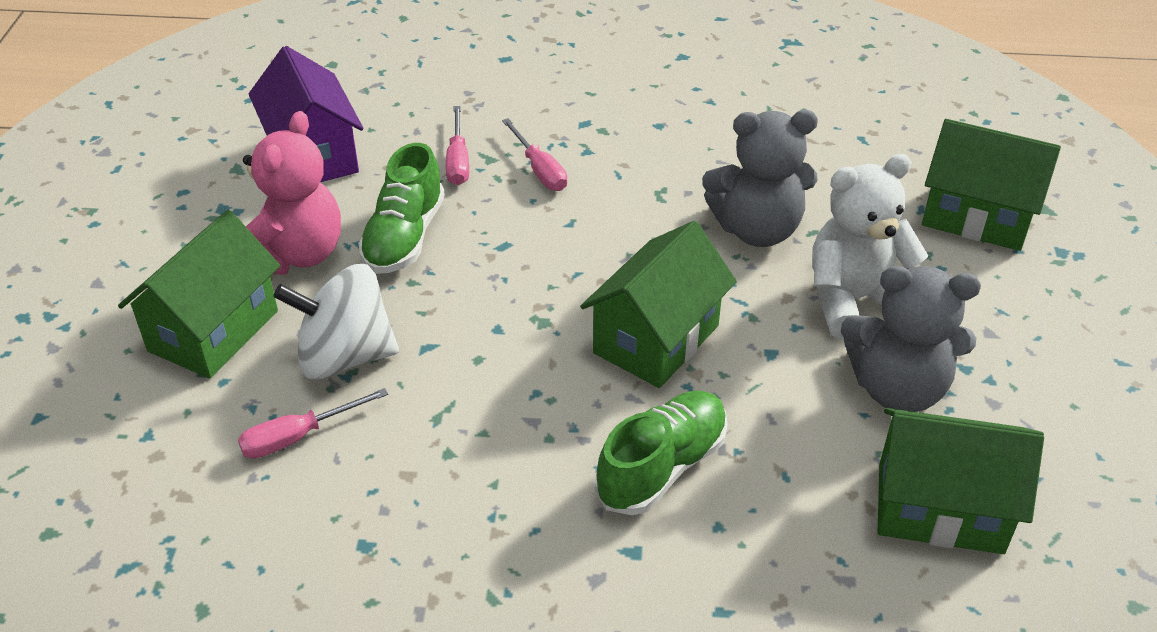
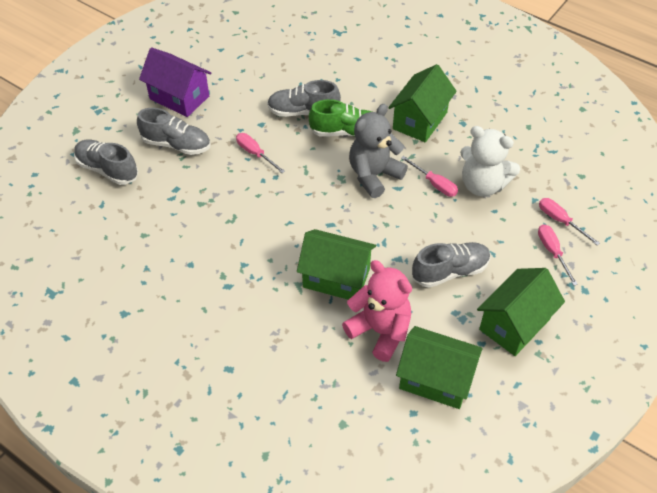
green shoe: 2 -> 1
grey shoe: 0 -> 4
grey teddy bear: 2 -> 1
pink screwdriver: 3 -> 4
white spinning top: 1 -> 0

